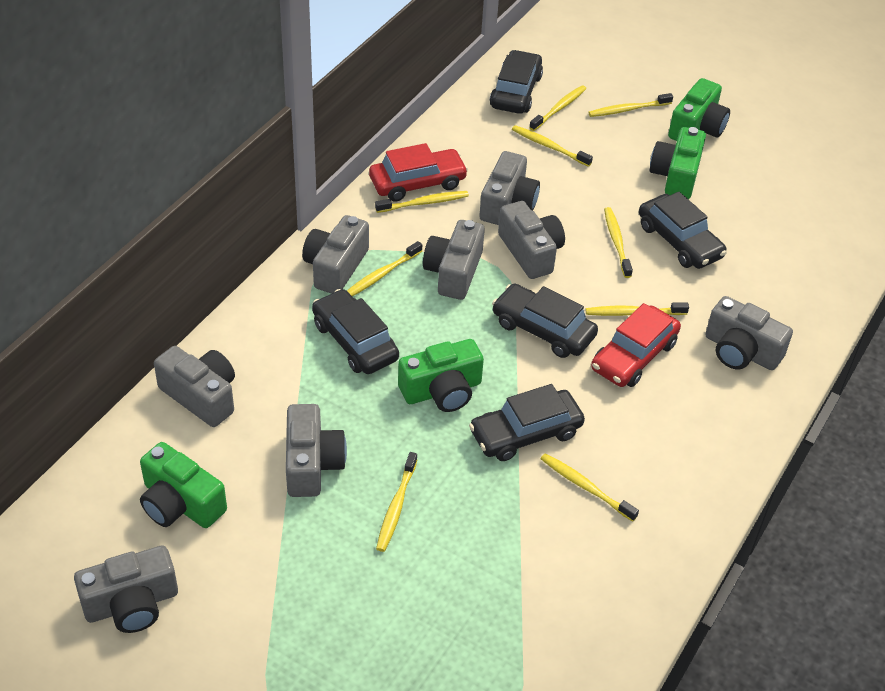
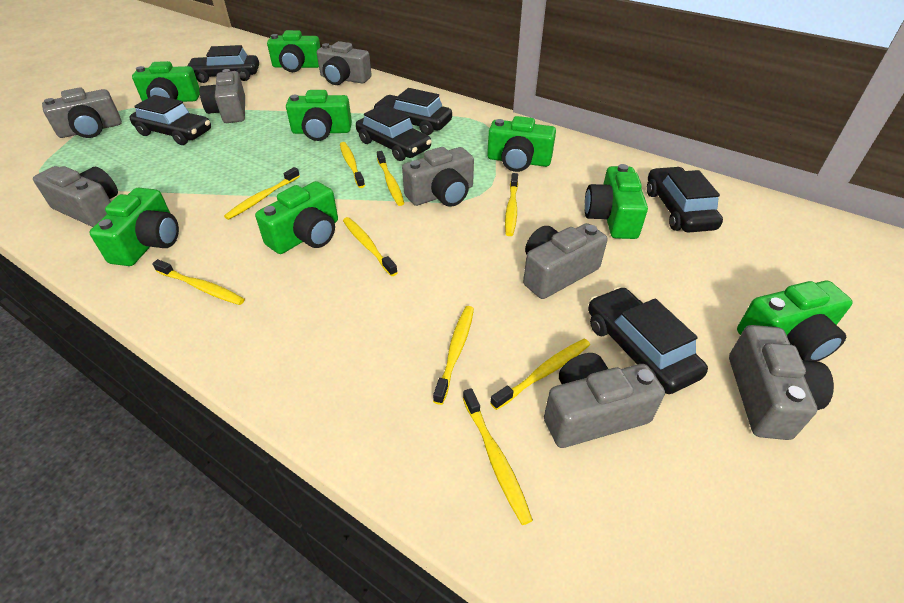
black car: 5 -> 6
green camera: 4 -> 8
red car: 2 -> 0

